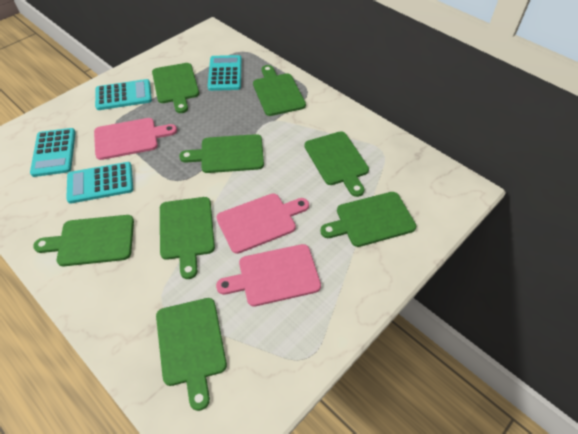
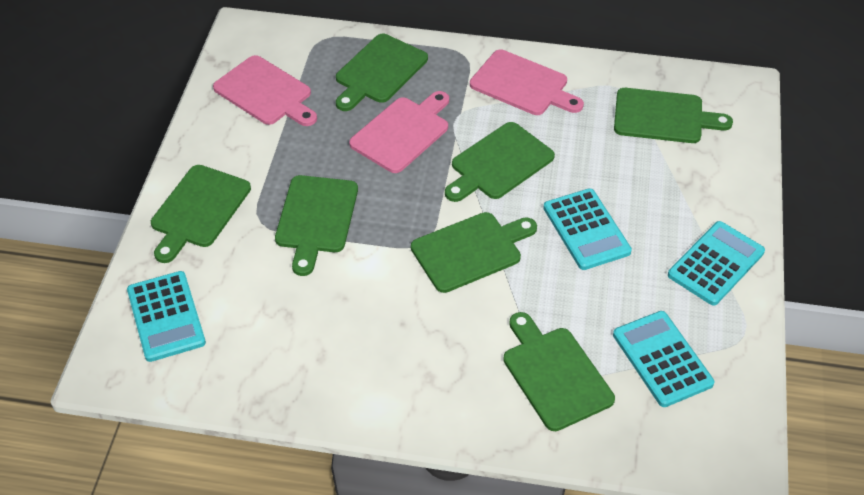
green cutting board: 8 -> 7

